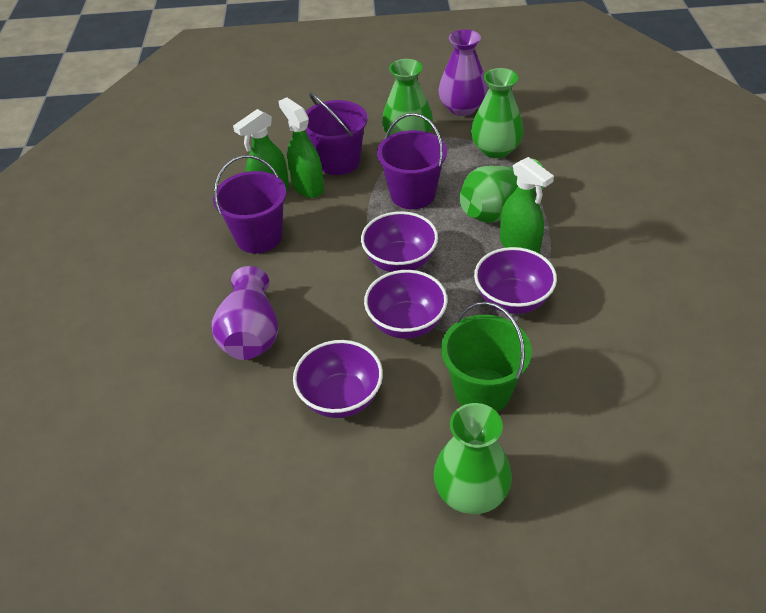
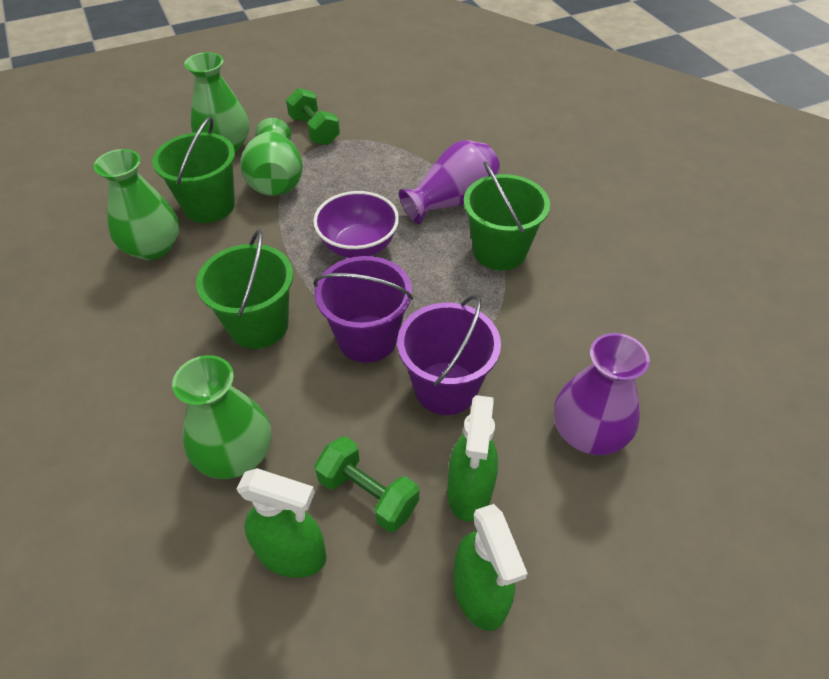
green bucket: 1 -> 3
green dumbbell: 0 -> 2
purple bowl: 4 -> 1
purple bucket: 3 -> 2

